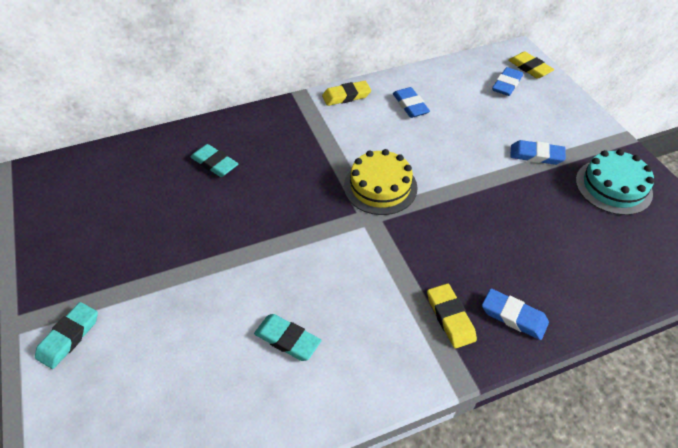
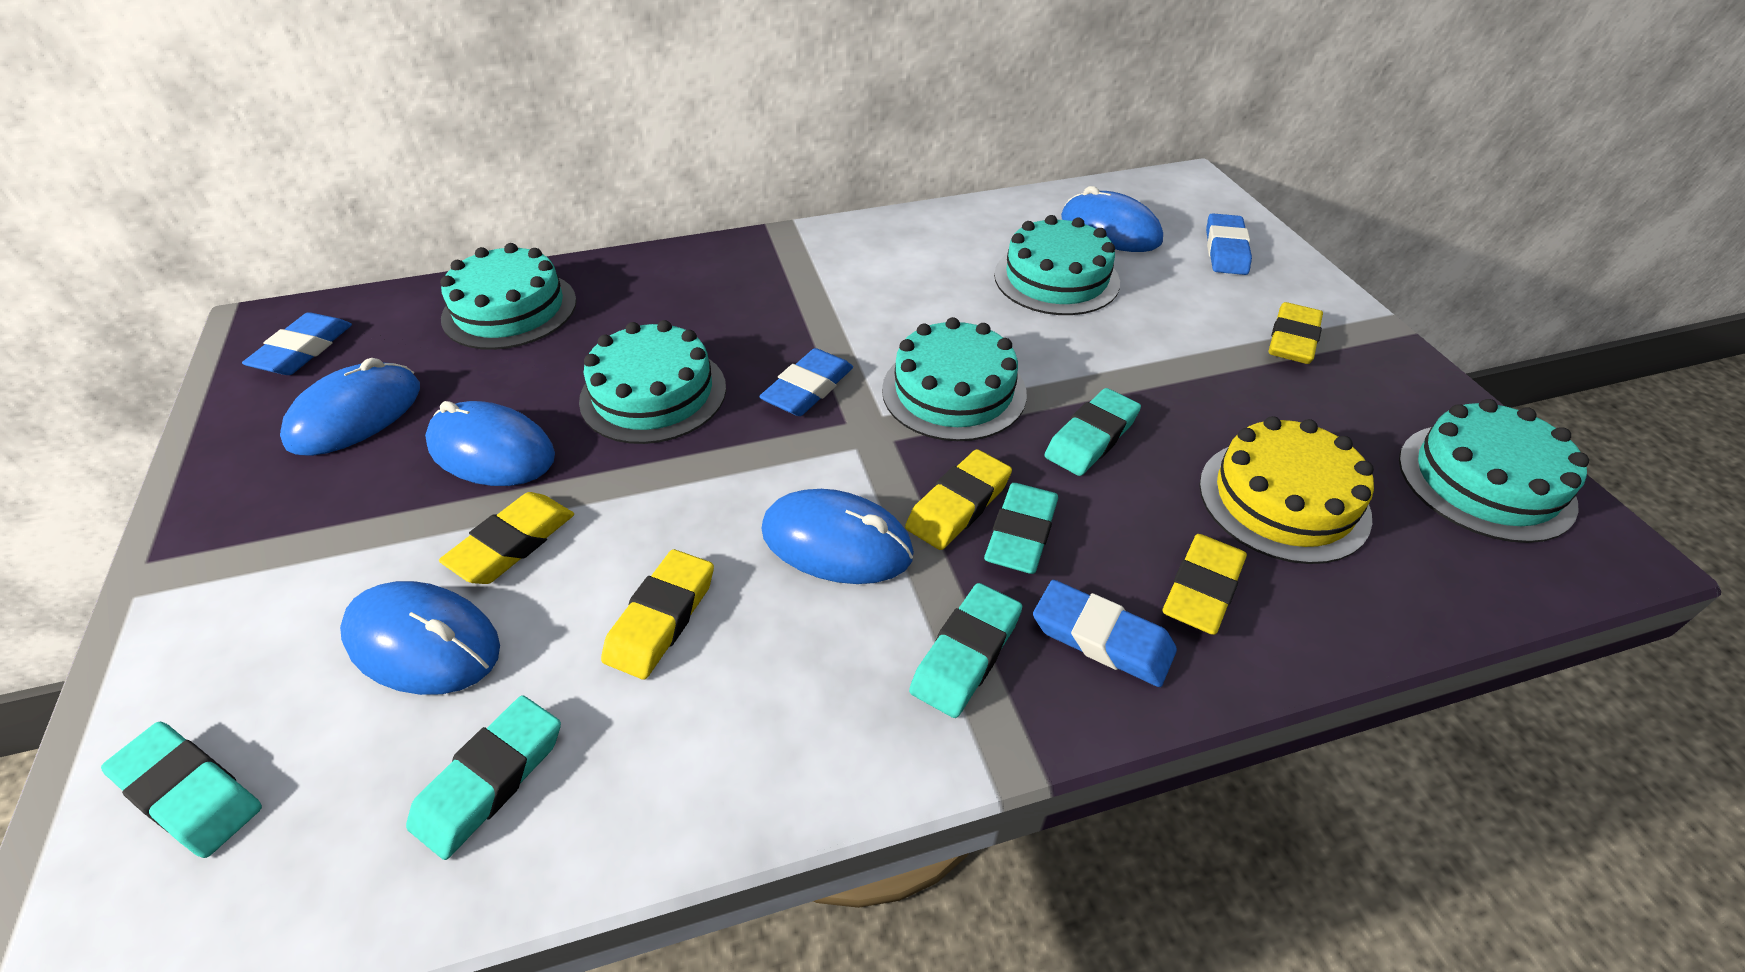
blue mouse: 0 -> 5
turquoise cake: 1 -> 5
turquoise eraser: 3 -> 5
yellow eraser: 3 -> 5

